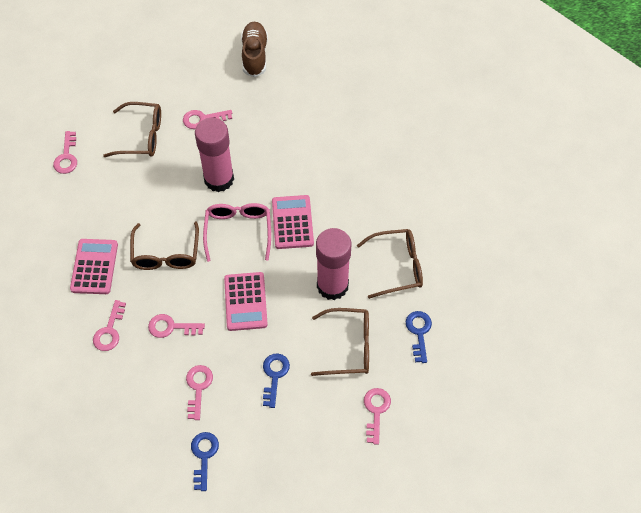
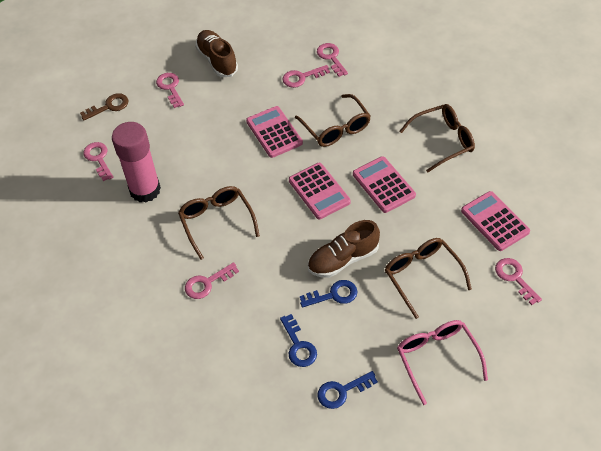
brown key: 0 -> 1
brown shoe: 1 -> 2
pink calculator: 3 -> 4
pink glue stick: 2 -> 1

